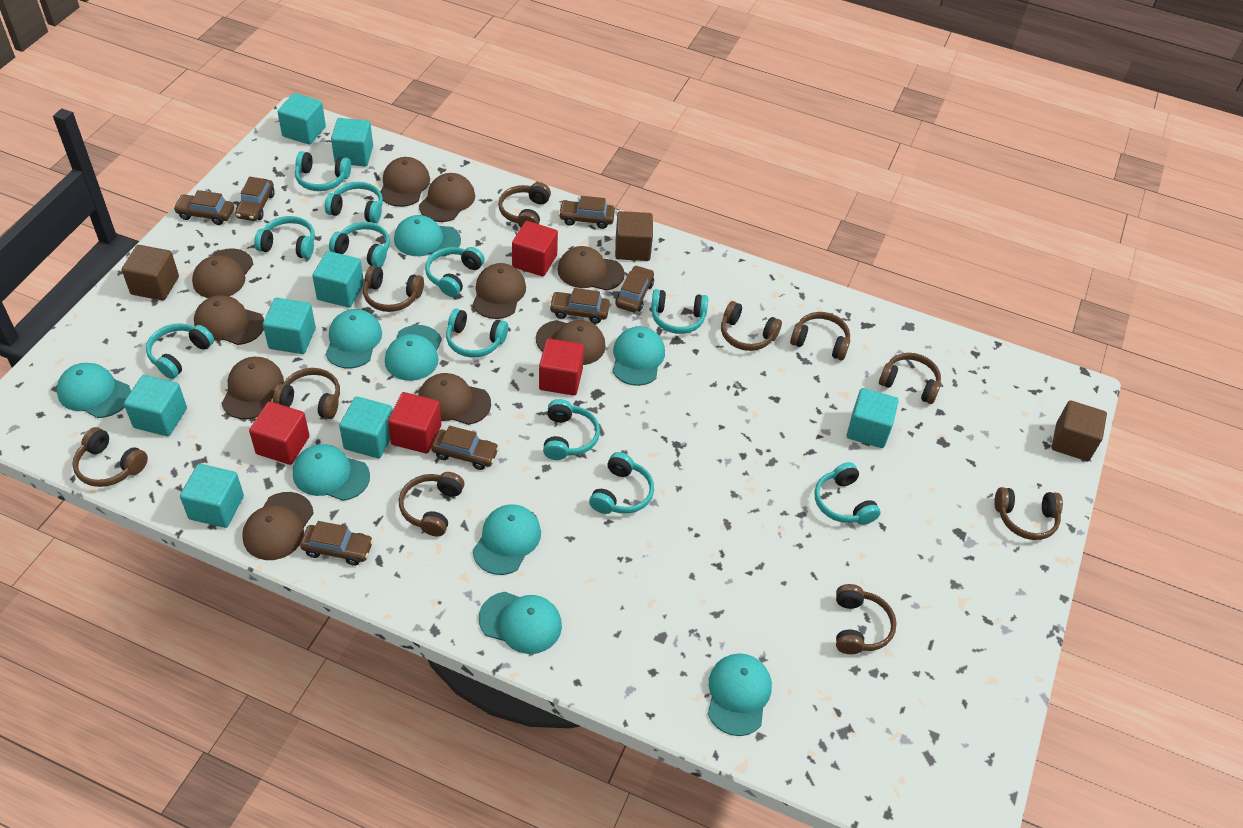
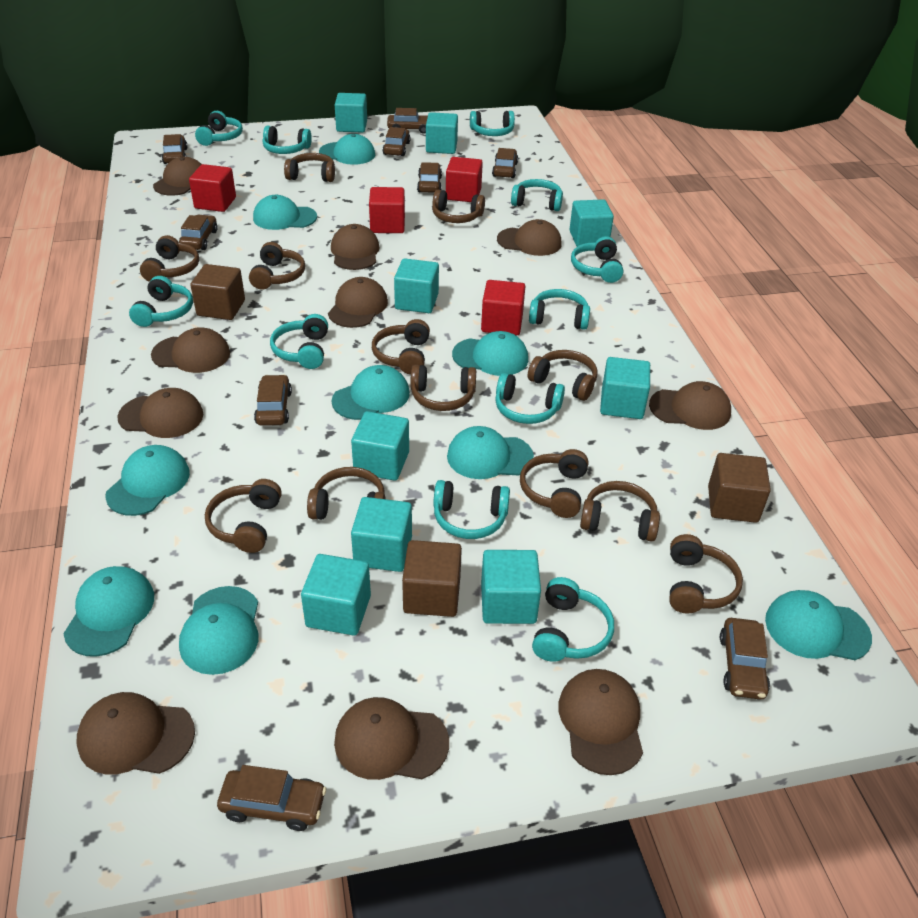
brown car: 7 -> 9
brown headphones: 10 -> 12
turquoise cube: 8 -> 9

